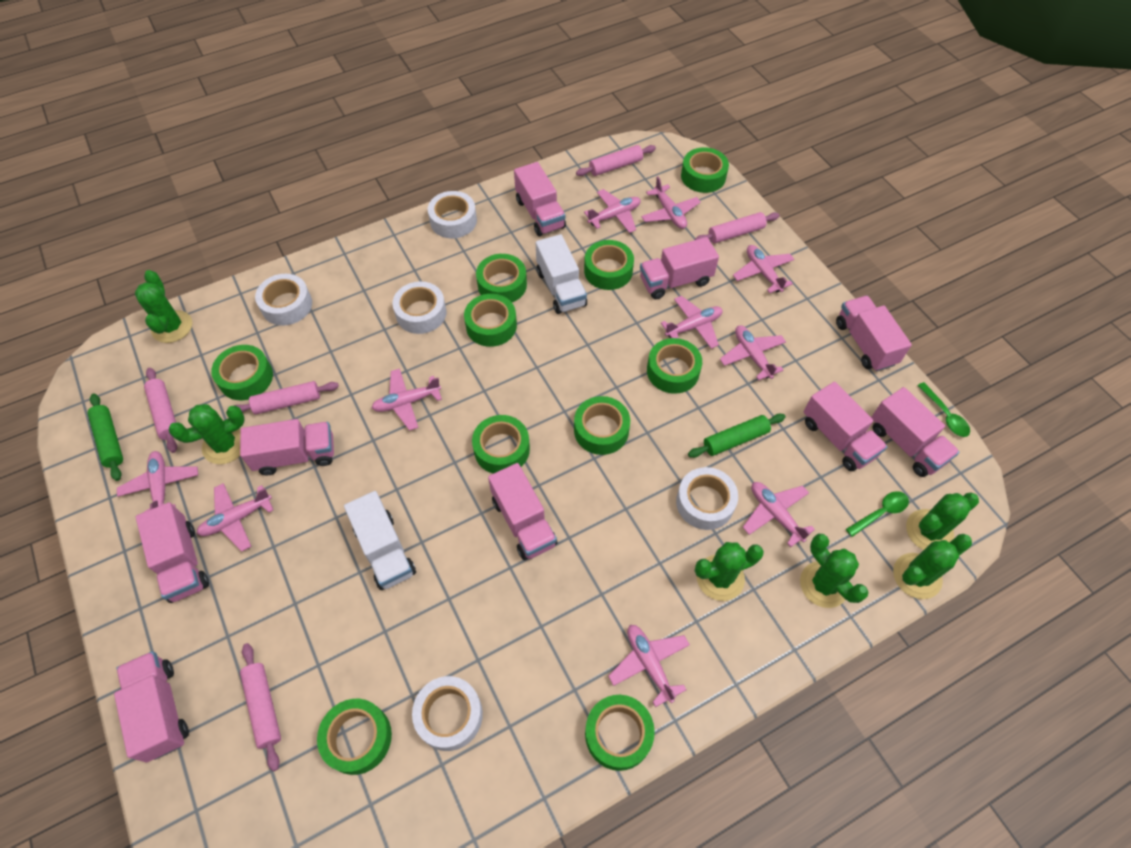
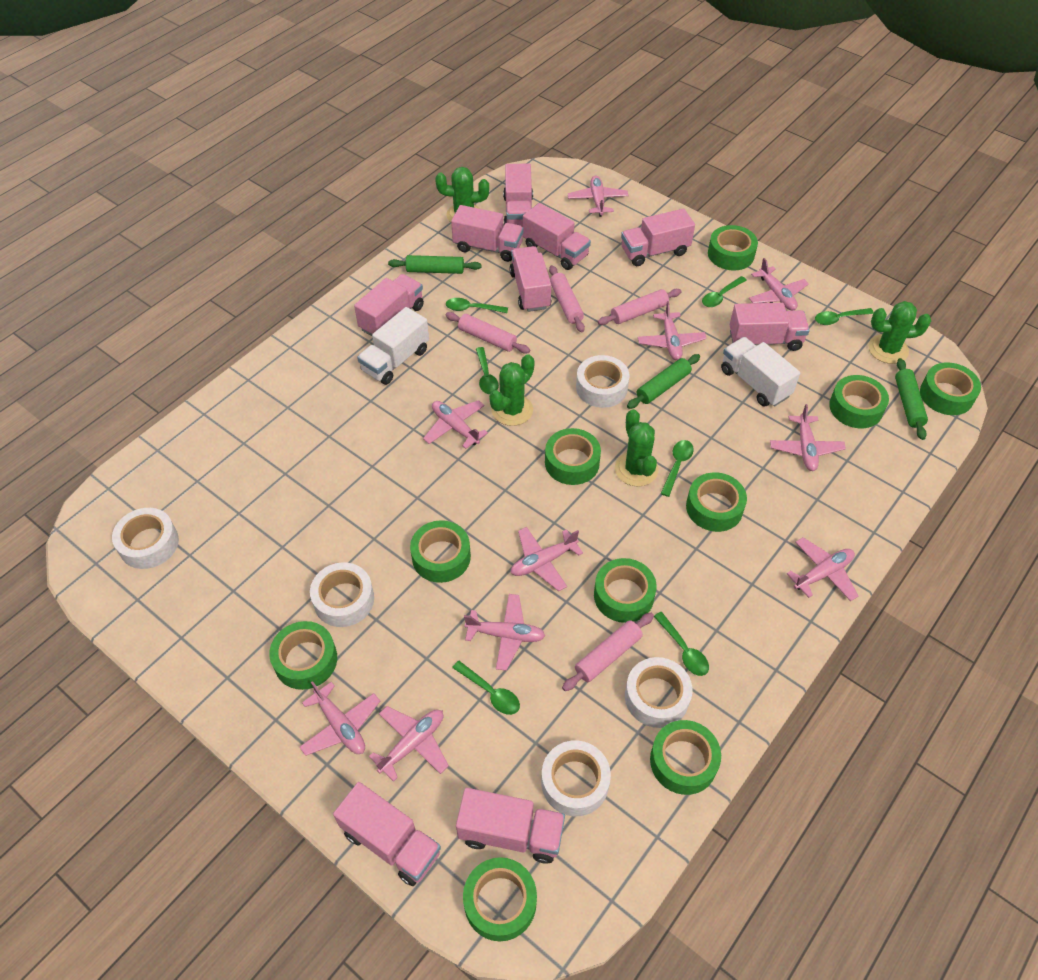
green cactus: 6 -> 4
green rolling pin: 2 -> 3
green spoon: 2 -> 7
pink rolling pin: 5 -> 4

